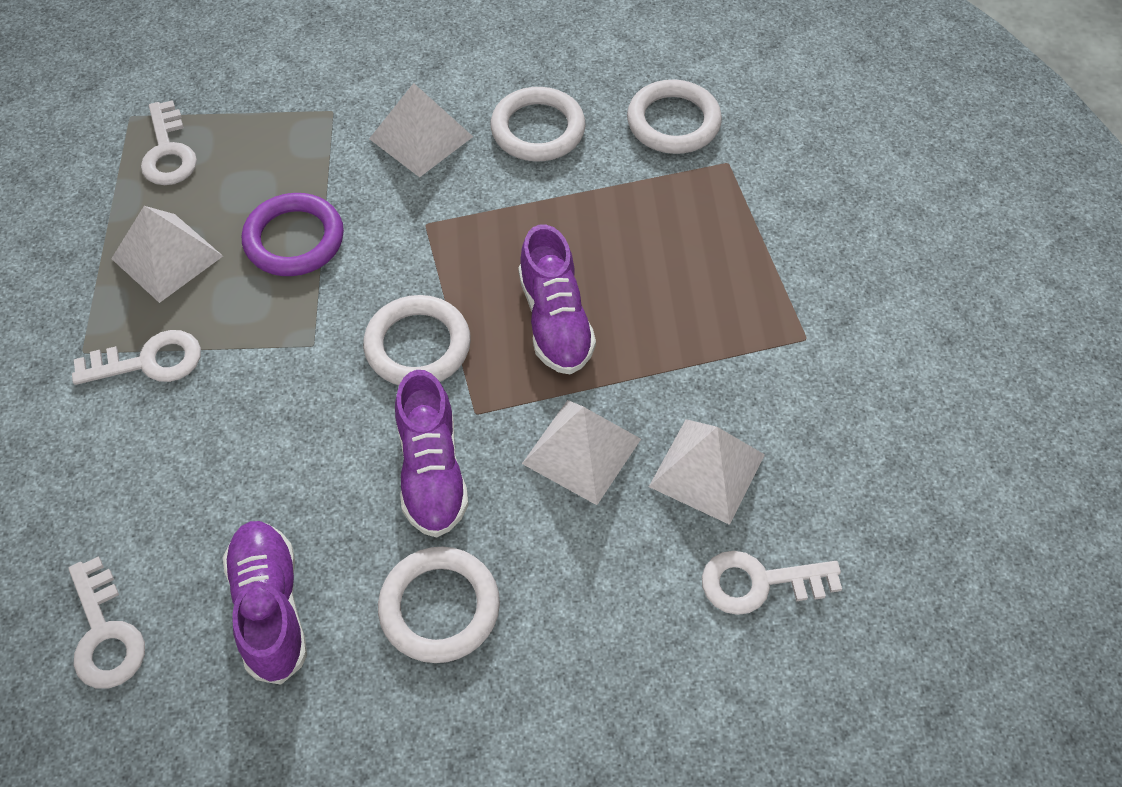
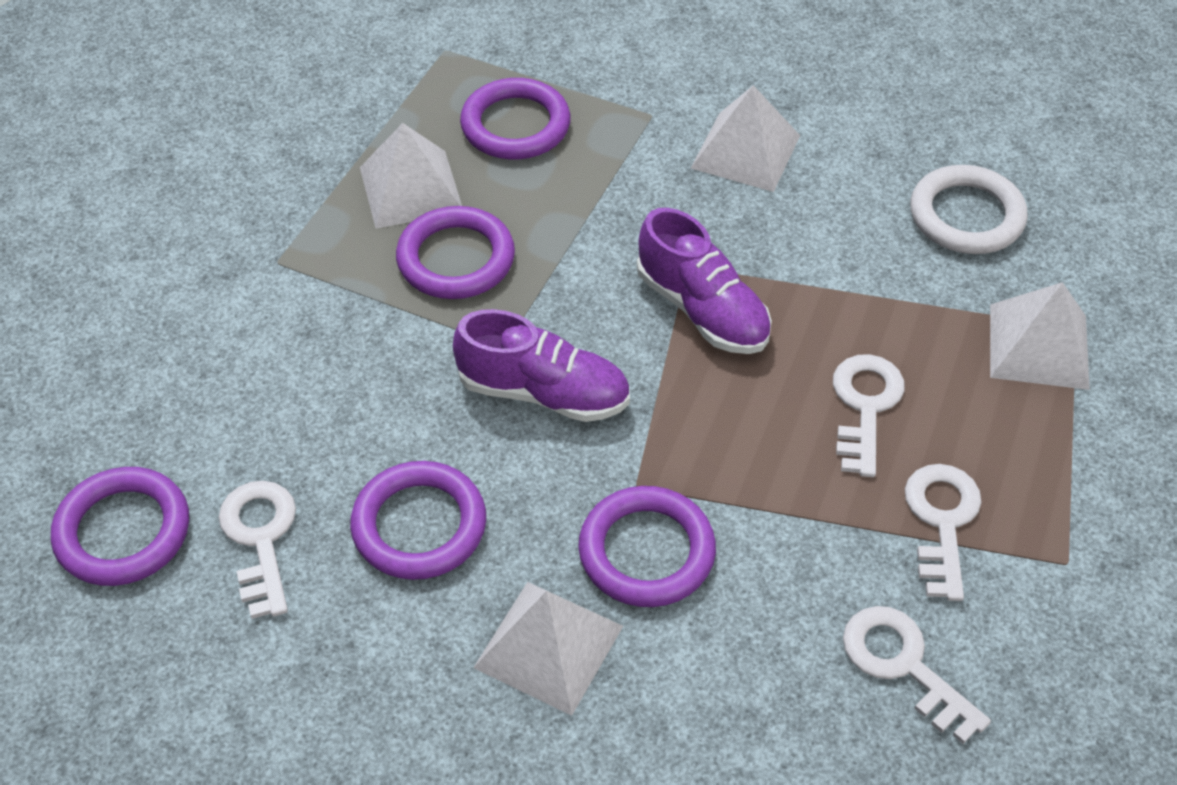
purple ring: 1 -> 5
purple shoe: 3 -> 2
white ring: 4 -> 1

